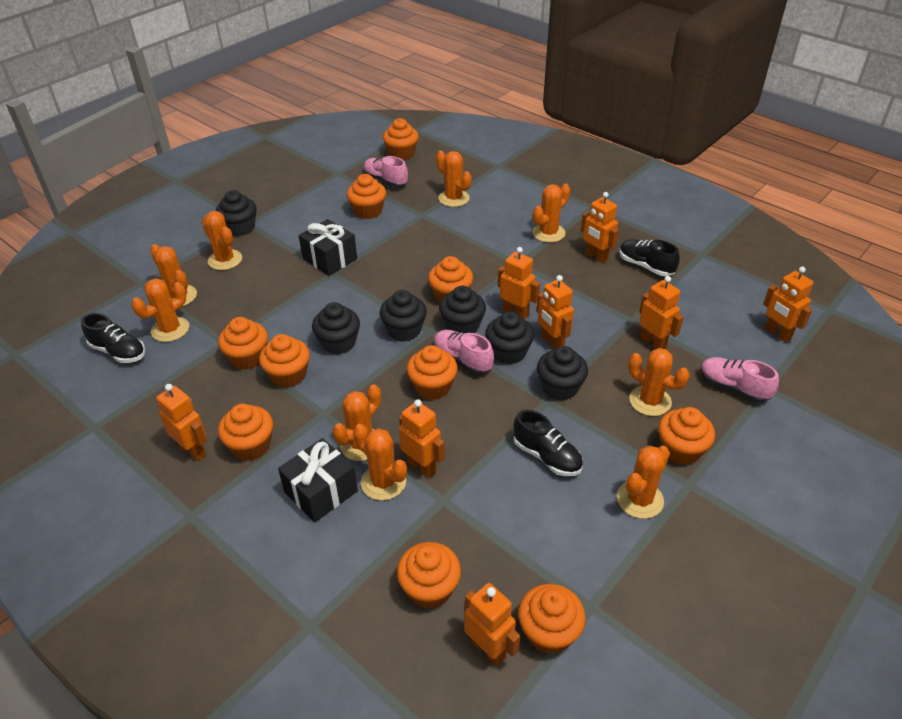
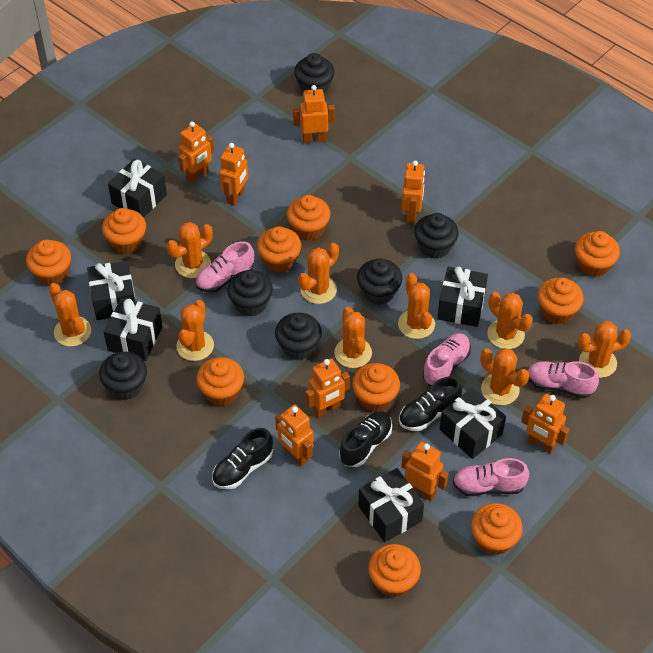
black gift: 2 -> 6
pink shoe: 3 -> 4

